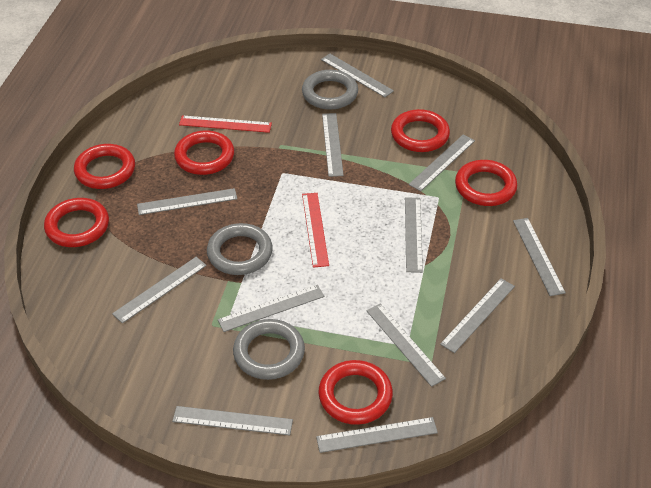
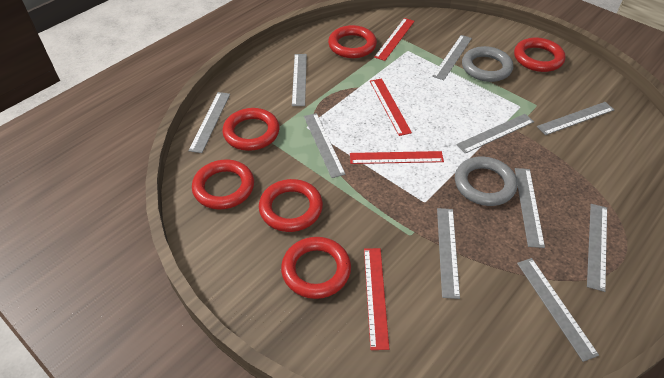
grey ring: 3 -> 2
grey ruler: 12 -> 10
red ruler: 2 -> 4

